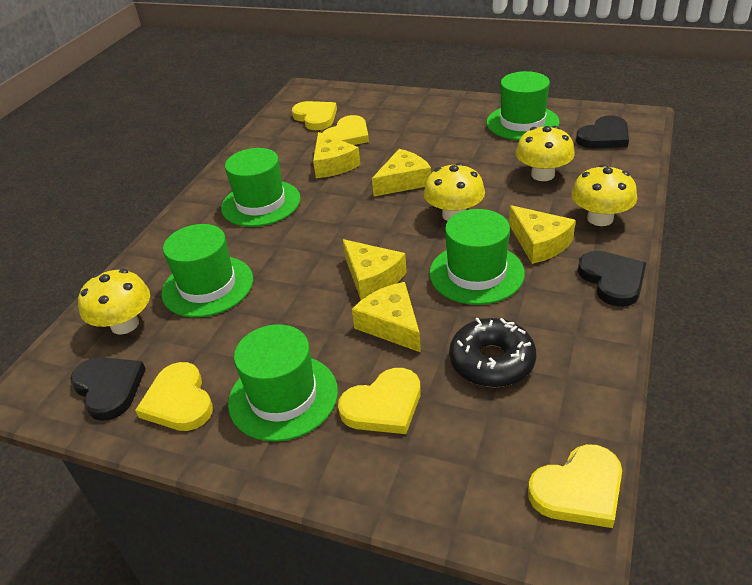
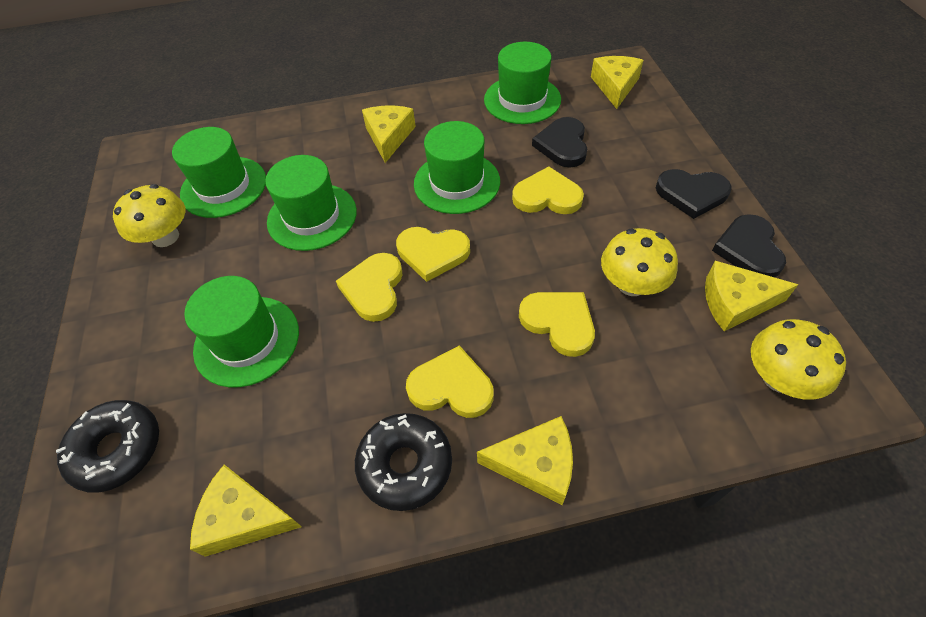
black donut: 1 -> 2
yellow mushroom: 4 -> 3

